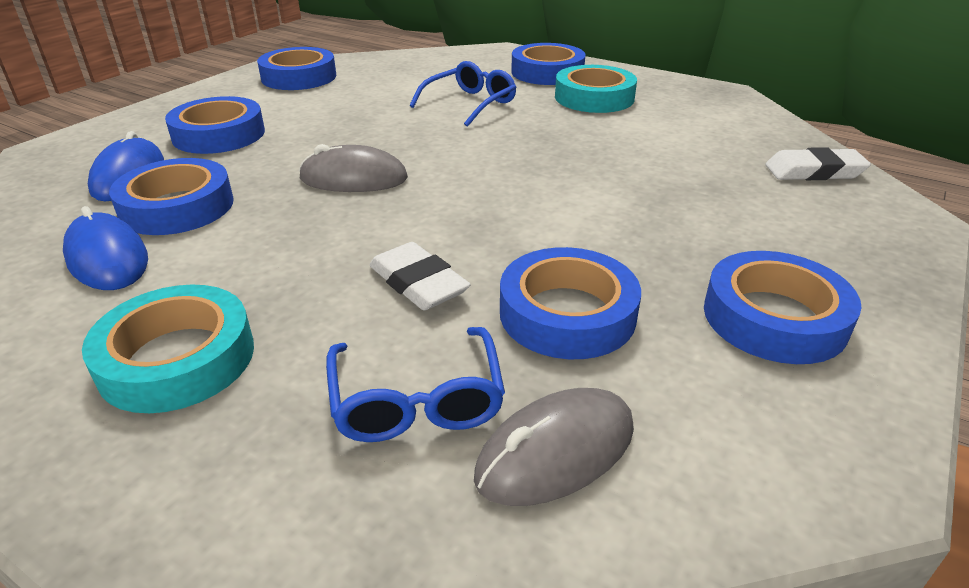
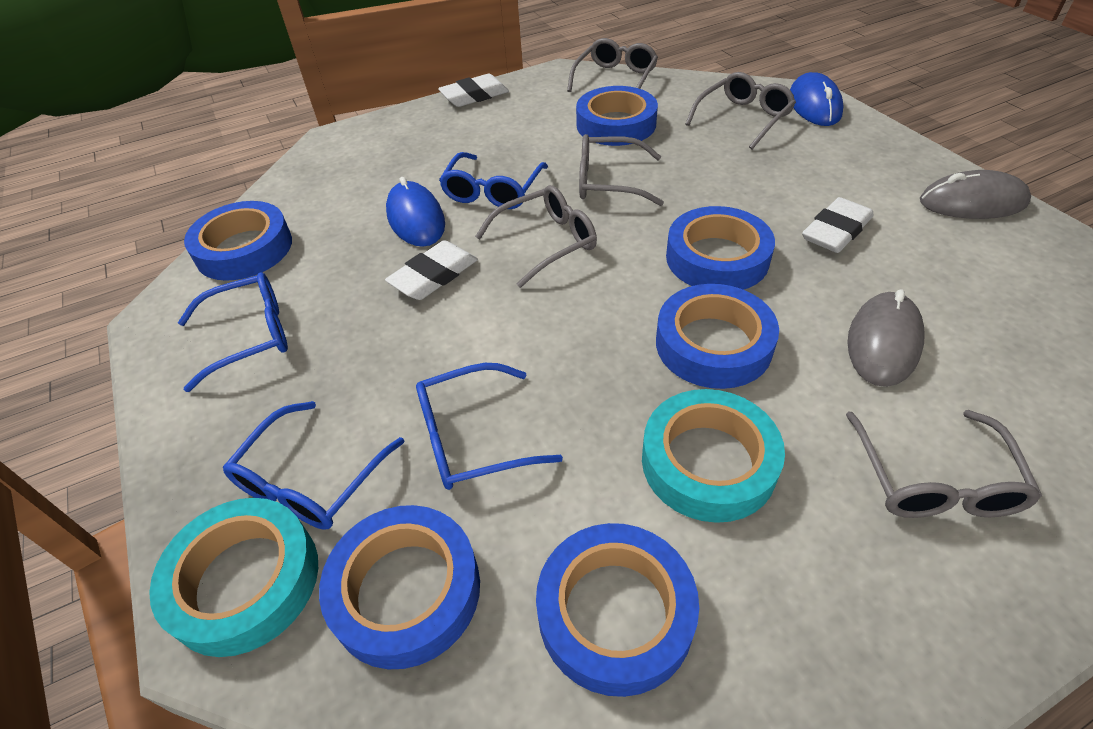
blue glasses: 2 -> 4
grey glasses: 0 -> 5
white eraser: 2 -> 3

